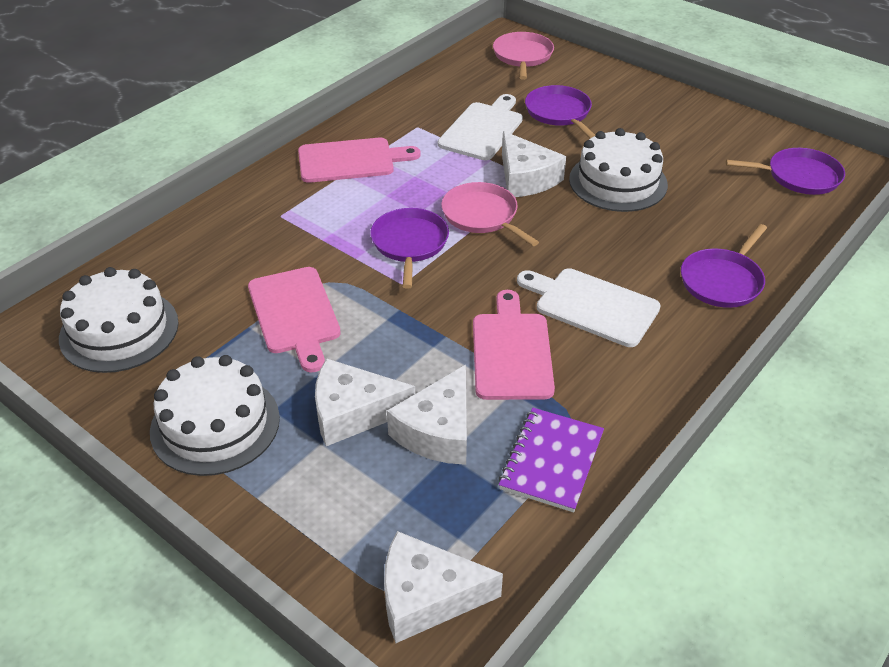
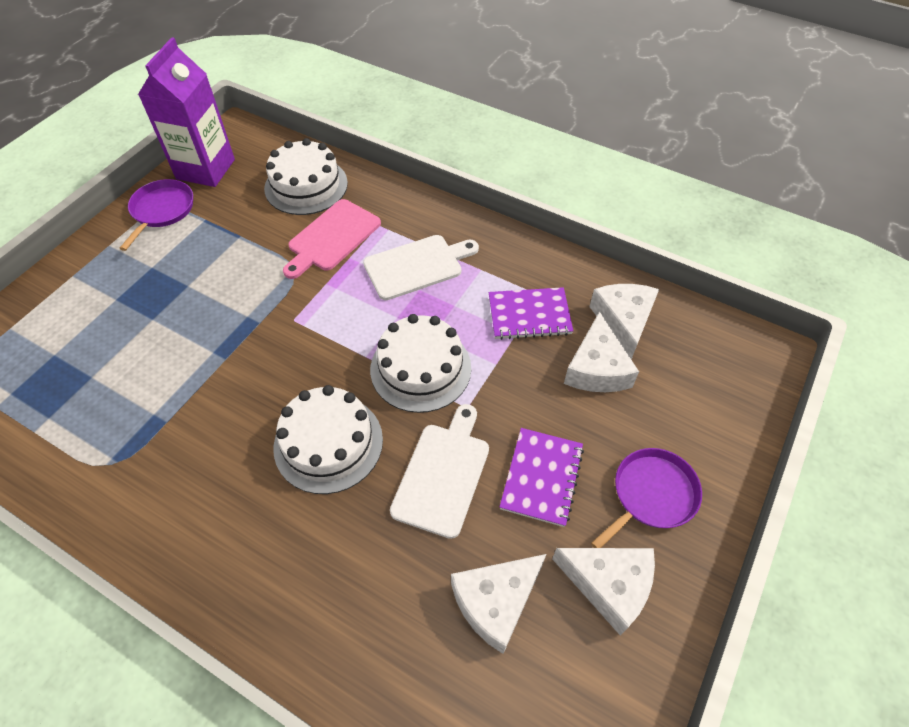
pink cutting board: 3 -> 1
pink pan: 2 -> 0
purple carton: 0 -> 1
purple notebook: 1 -> 2
purple pan: 4 -> 2

